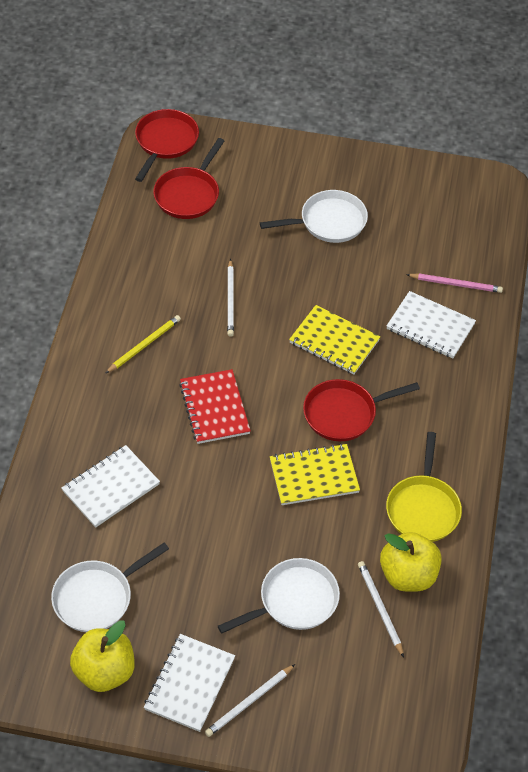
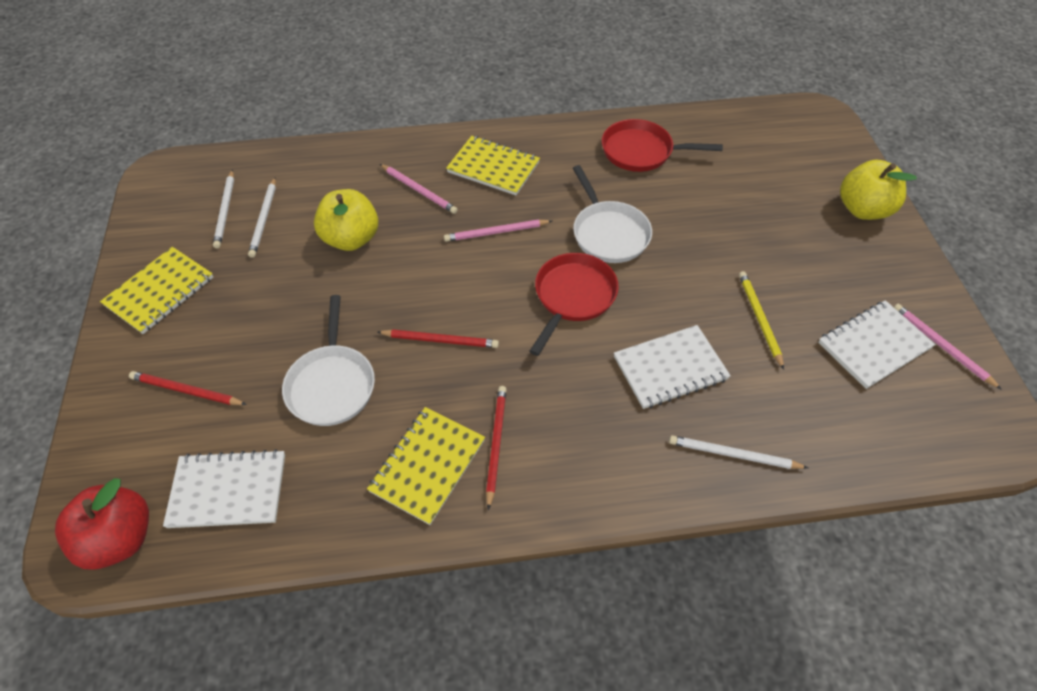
pink pencil: 1 -> 3
red apple: 0 -> 1
red notebook: 1 -> 0
red pan: 3 -> 2
red pencil: 0 -> 3
white pan: 3 -> 2
yellow notebook: 2 -> 3
yellow pan: 1 -> 0

